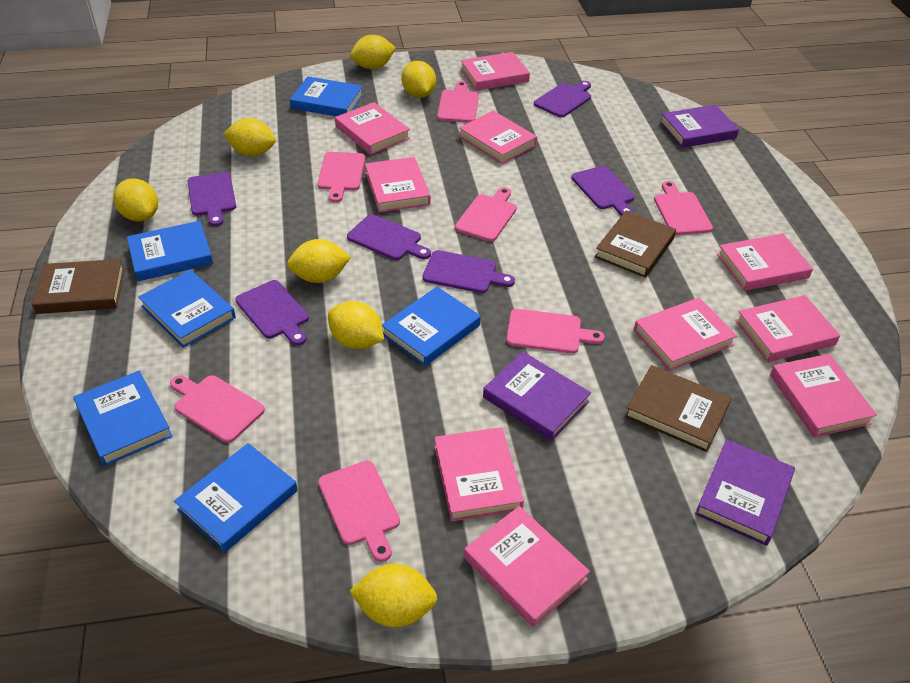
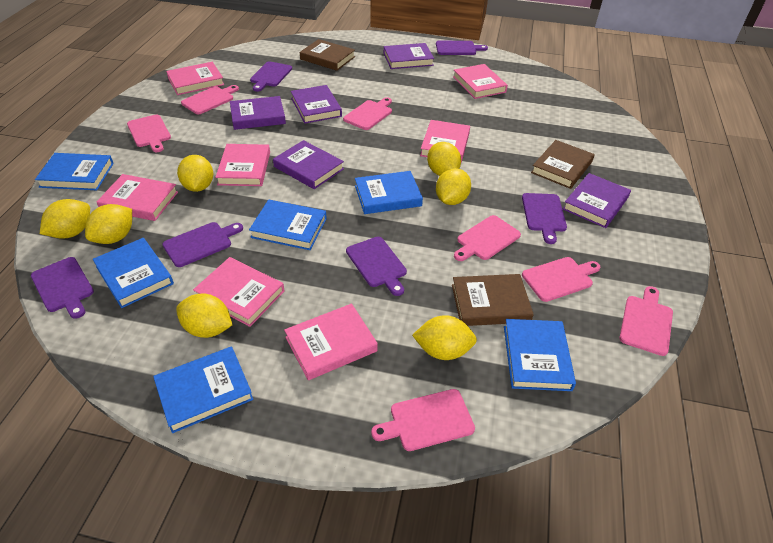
pink book: 10 -> 7
purple book: 3 -> 5

